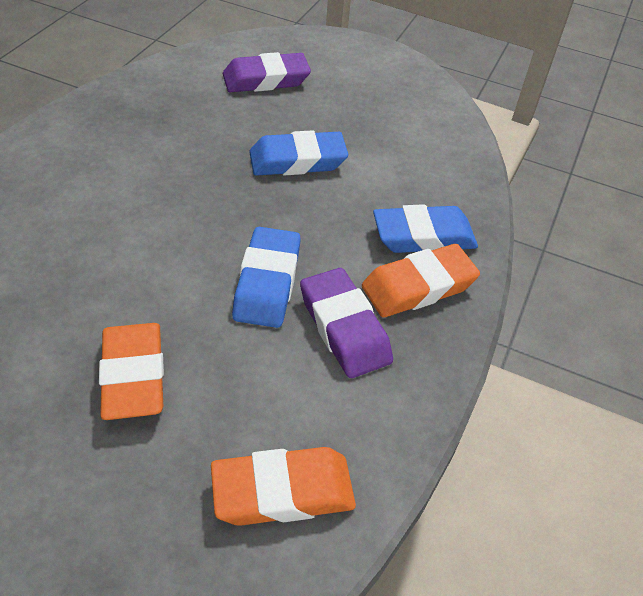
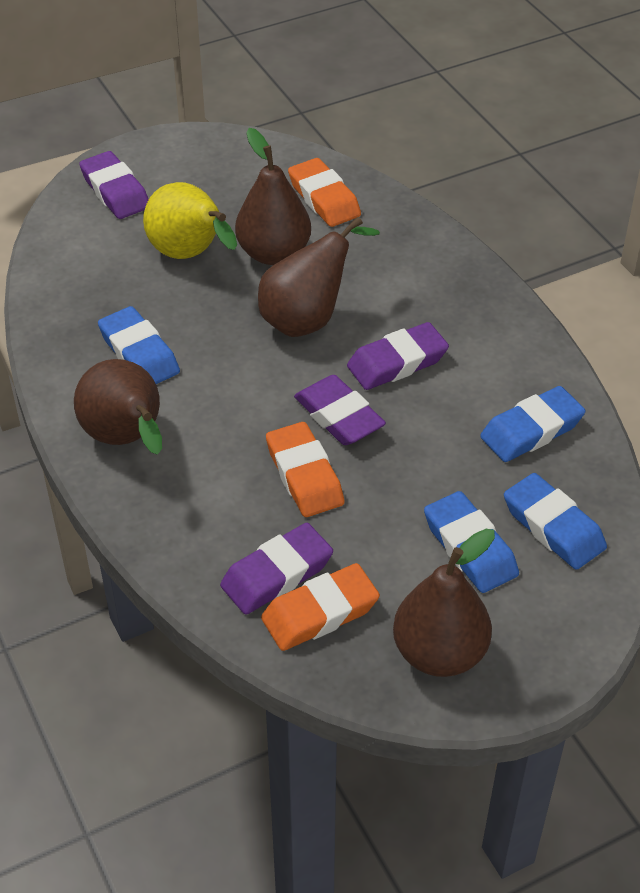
blue eraser: 3 -> 4
brown pear: 0 -> 4
purple eraser: 2 -> 4
yellow pear: 0 -> 1

